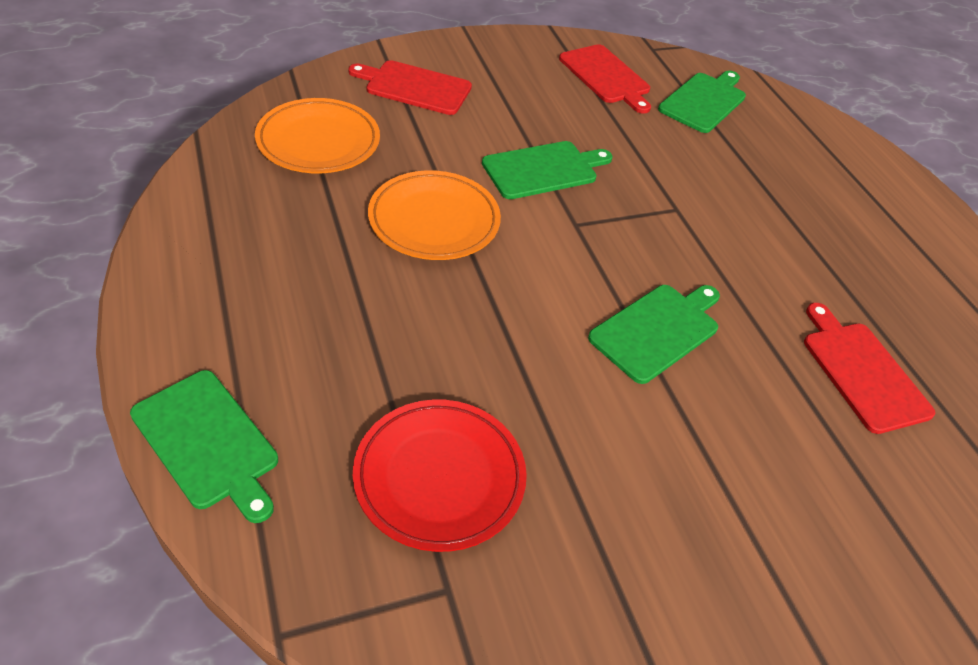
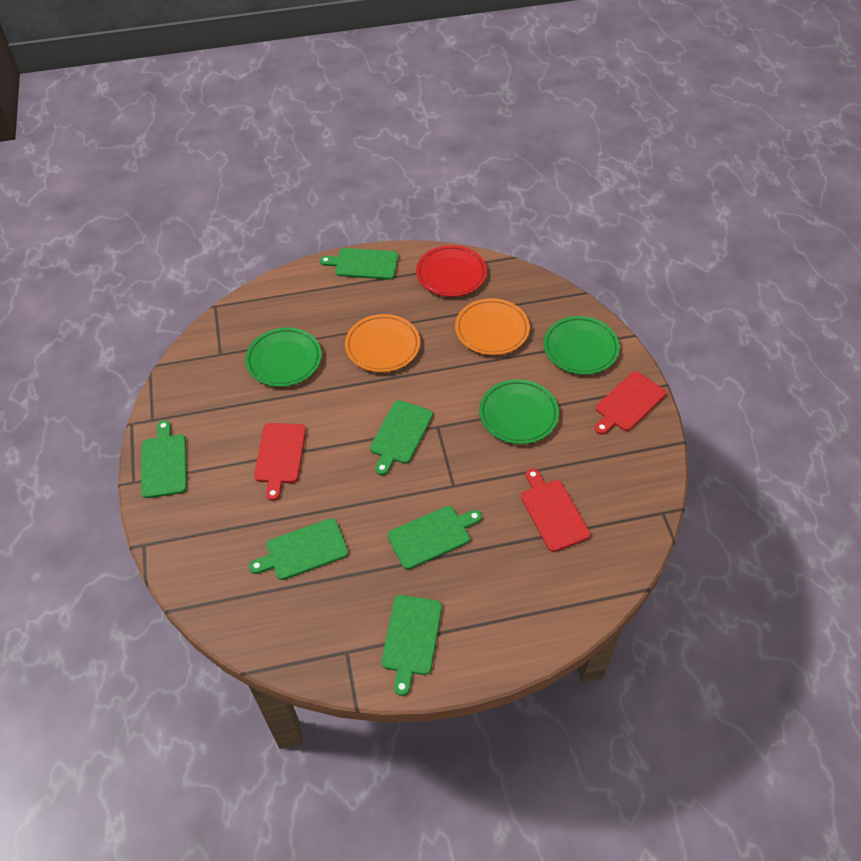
green cutting board: 4 -> 6
green plate: 0 -> 3

